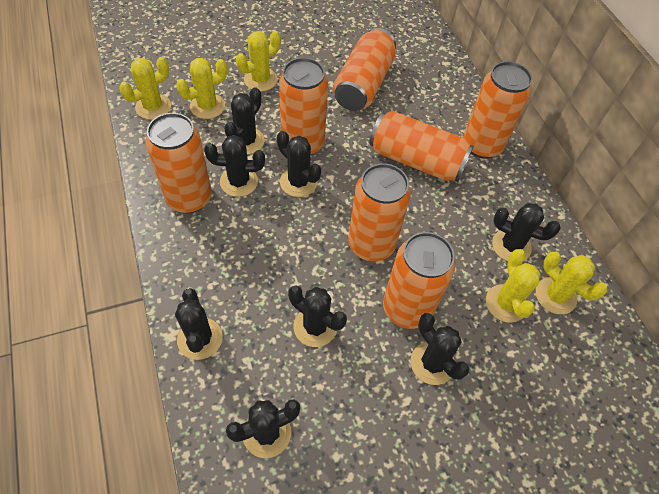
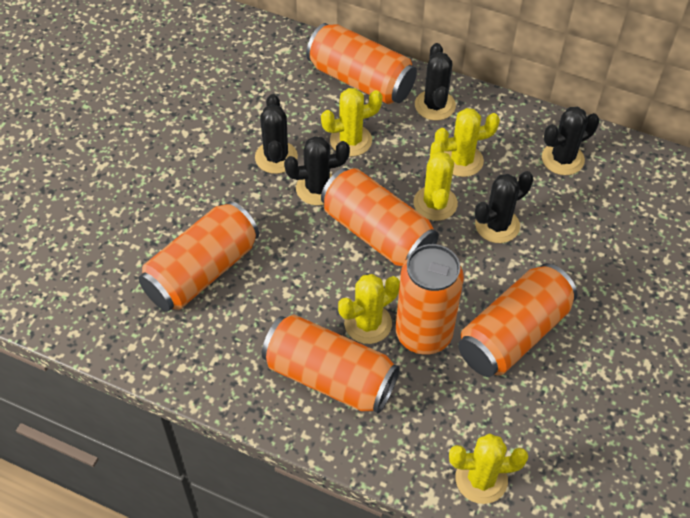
black cactus: 8 -> 5
orange can: 7 -> 6

